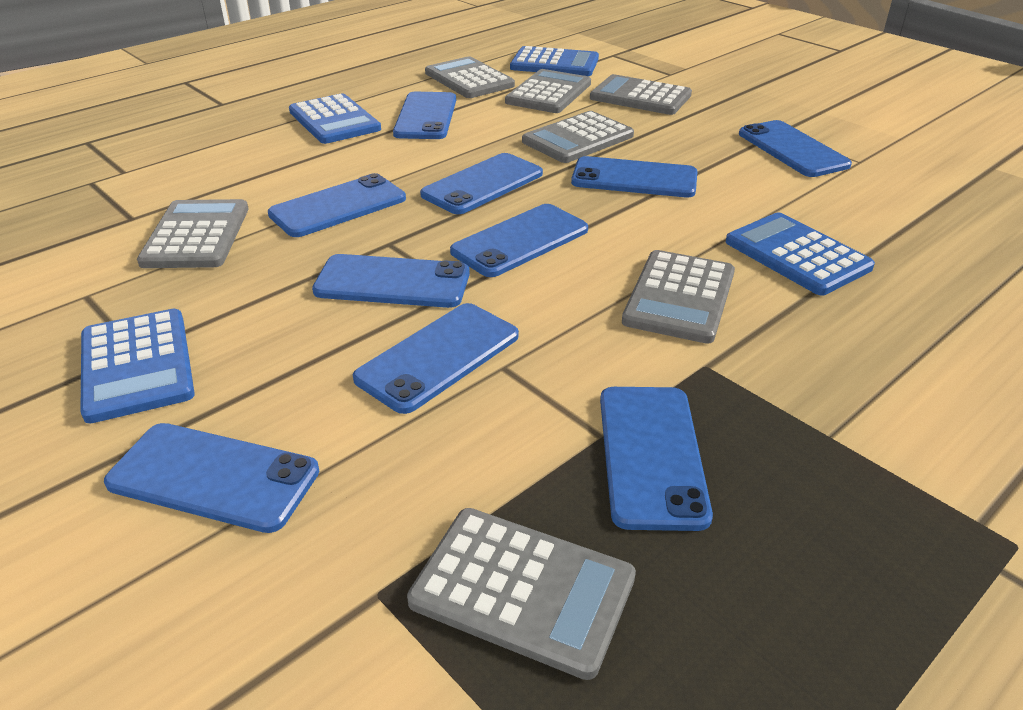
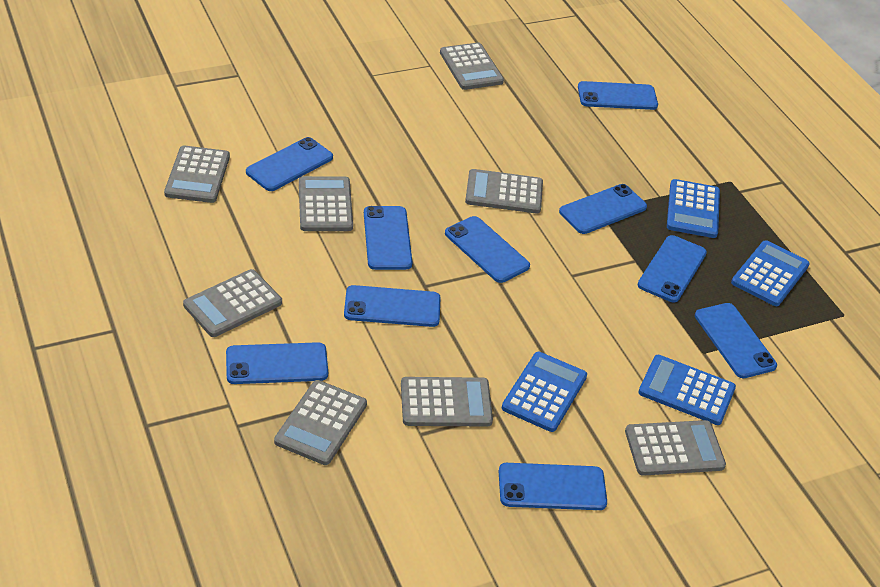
grey calculator: 7 -> 8

